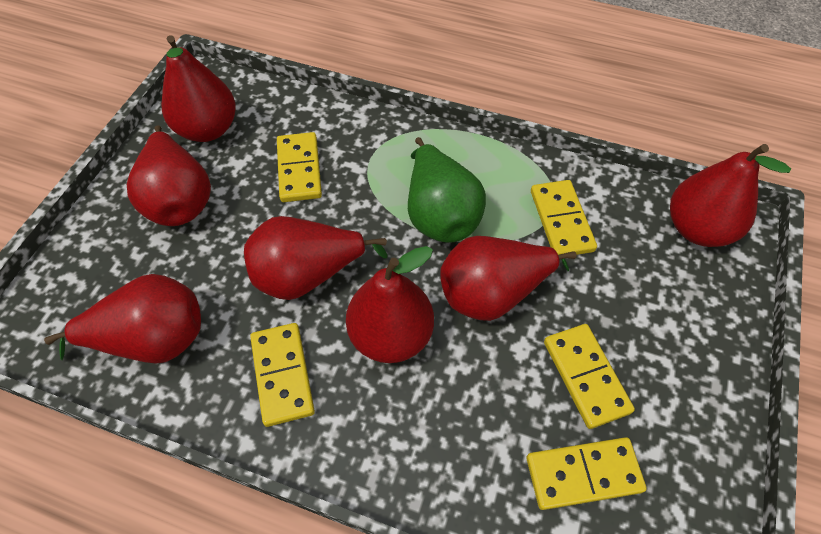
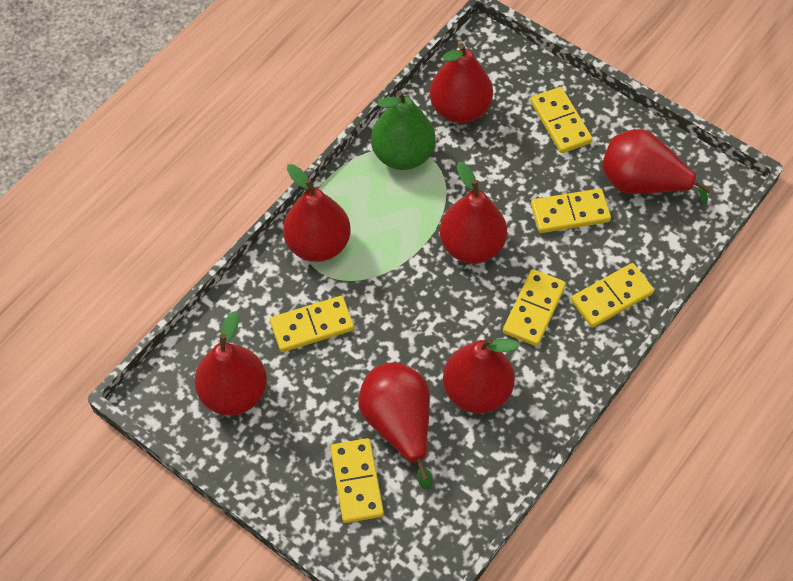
yellow domino: 5 -> 6

